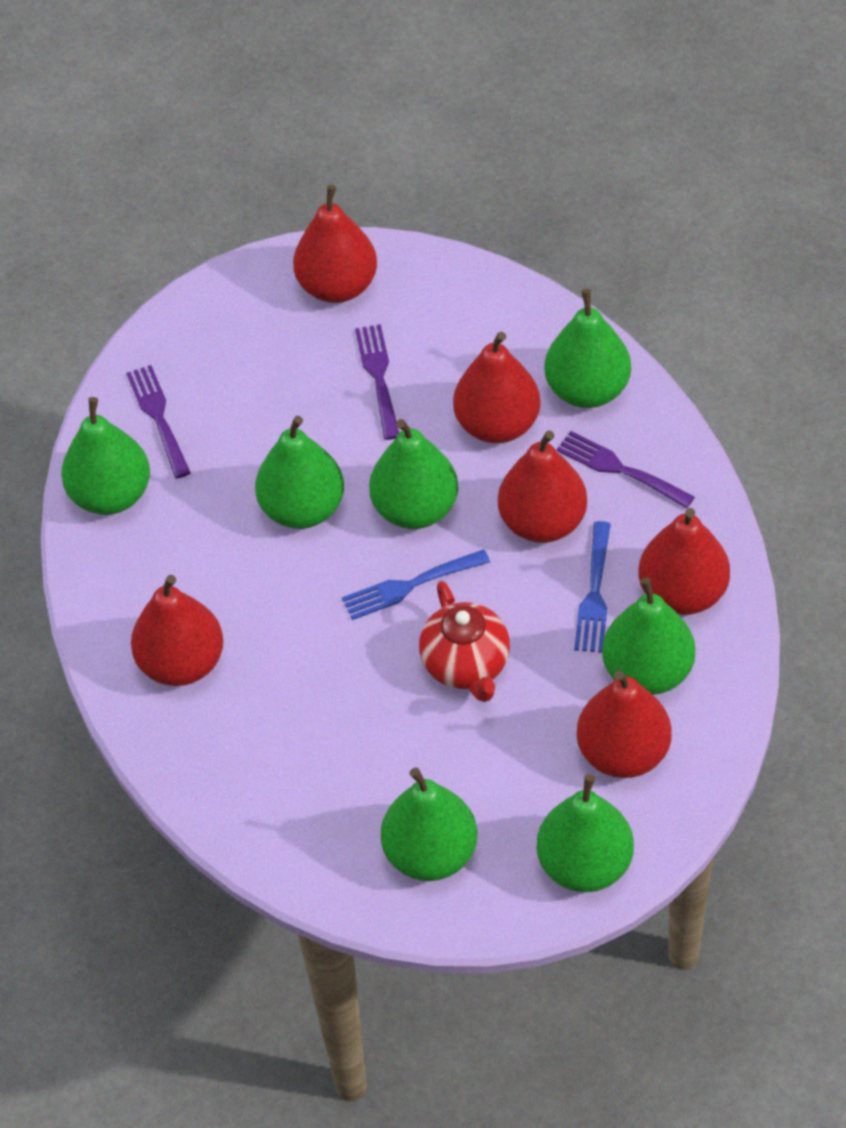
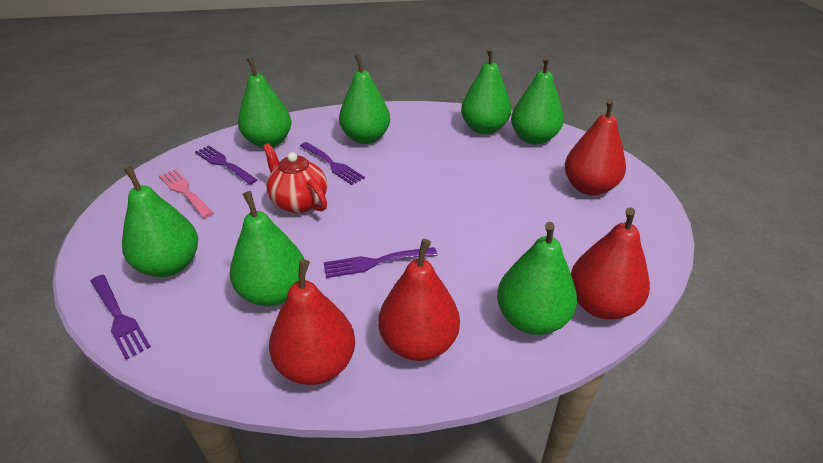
blue fork: 2 -> 0
pink fork: 0 -> 1
purple fork: 3 -> 4
red pear: 6 -> 4

